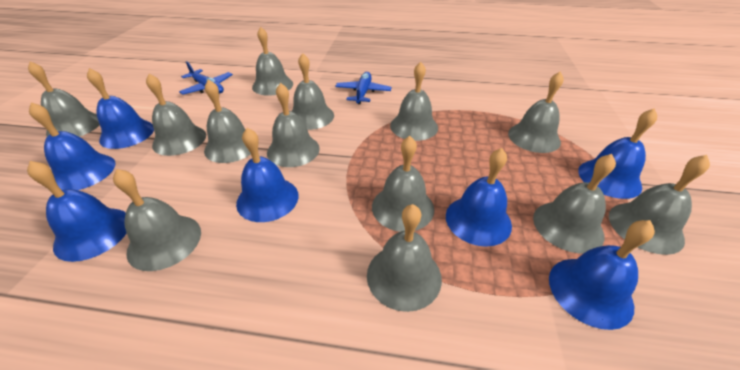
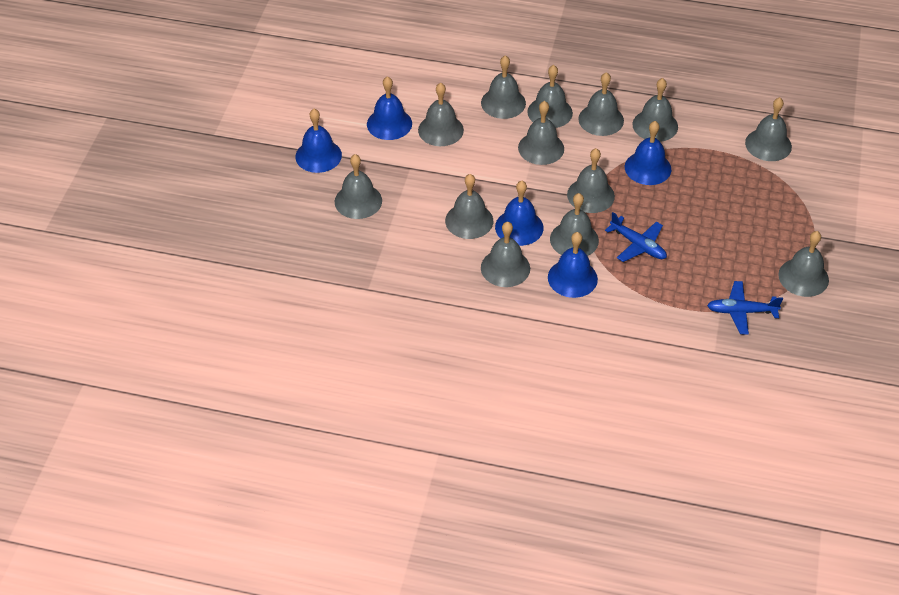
blue bell: 7 -> 5

